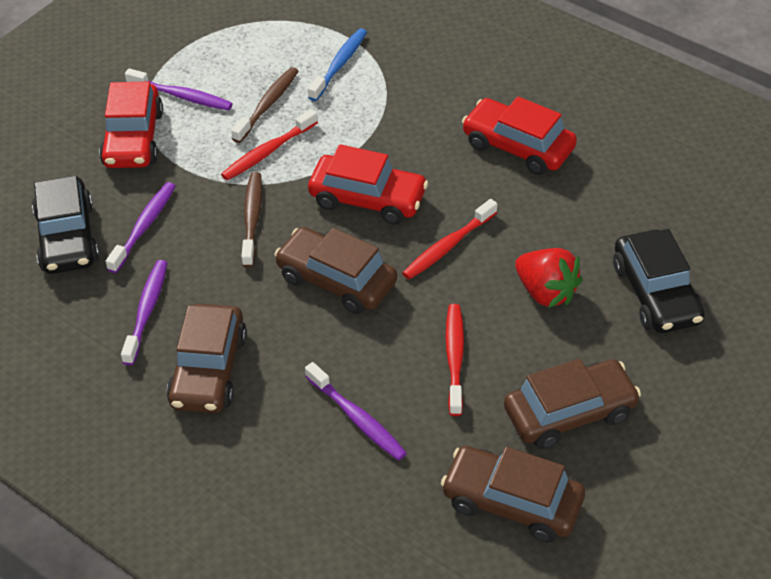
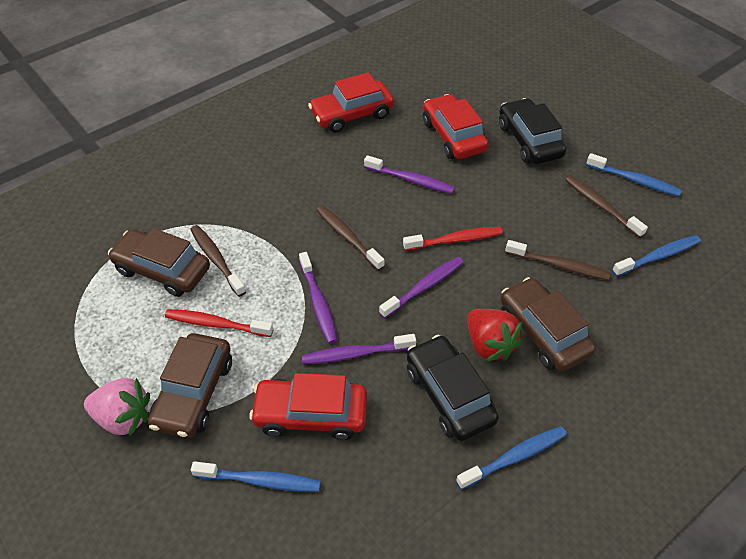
blue toothbrush: 1 -> 4
brown car: 4 -> 3
brown toothbrush: 2 -> 4
pink strawberry: 0 -> 1
red toothbrush: 3 -> 2

